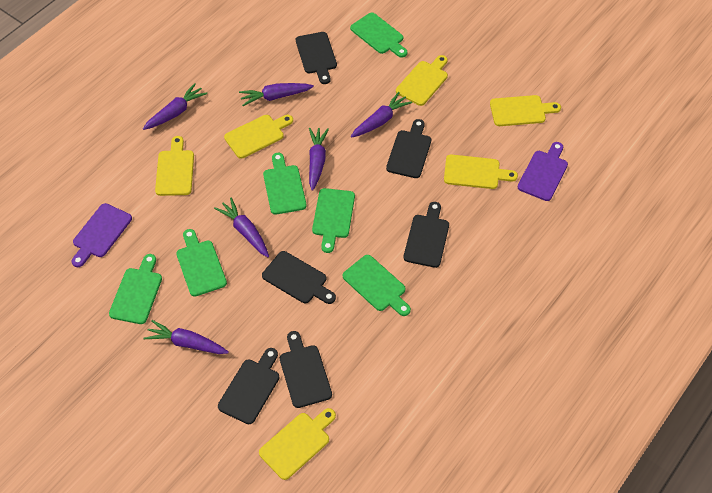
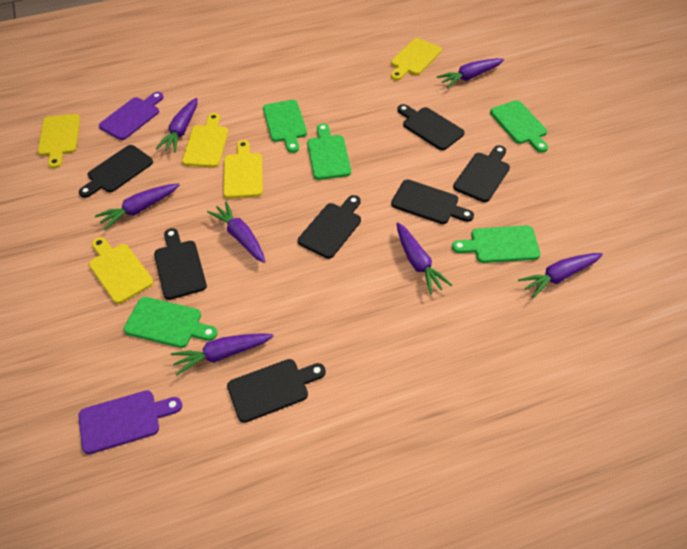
black cutting board: 6 -> 7
green cutting board: 6 -> 5
purple carrot: 6 -> 7
yellow cutting board: 6 -> 5

